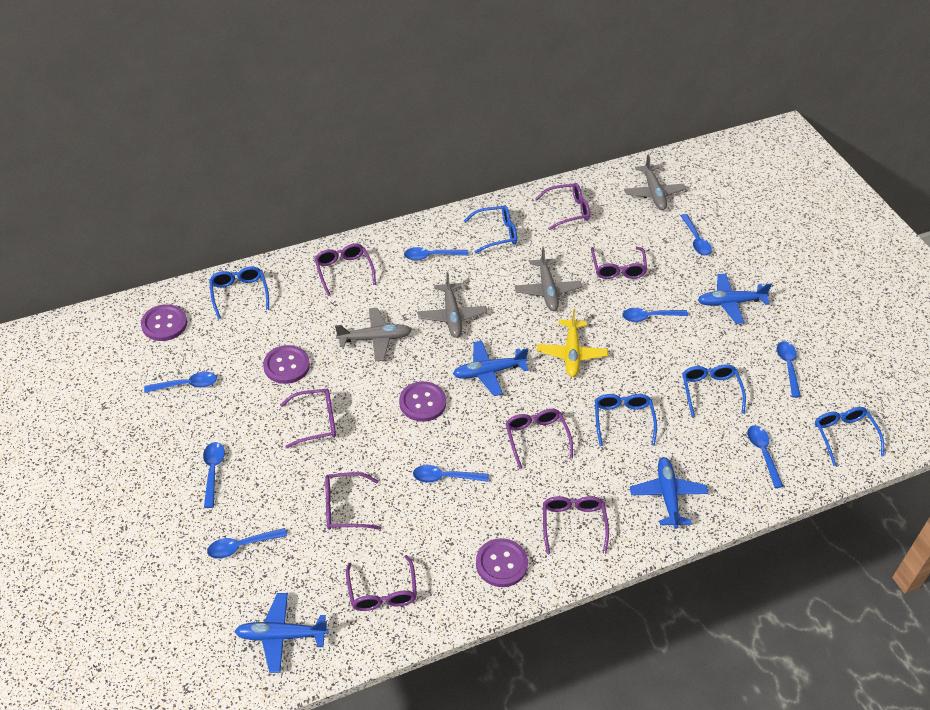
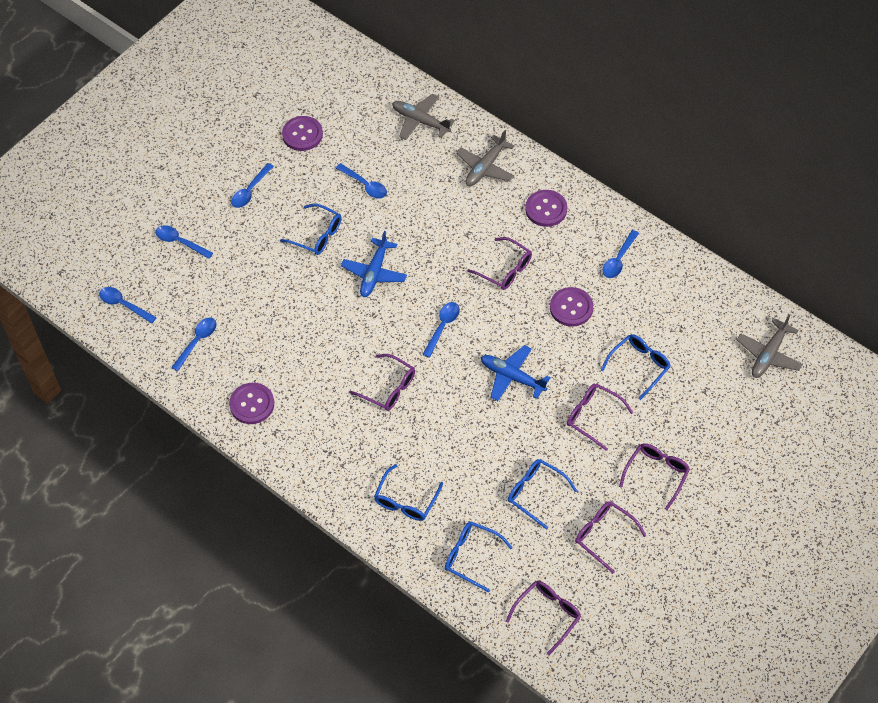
blue plane: 4 -> 2
blue spoon: 9 -> 7
grey plane: 4 -> 3
purple glasses: 8 -> 6
yellow plane: 1 -> 0

